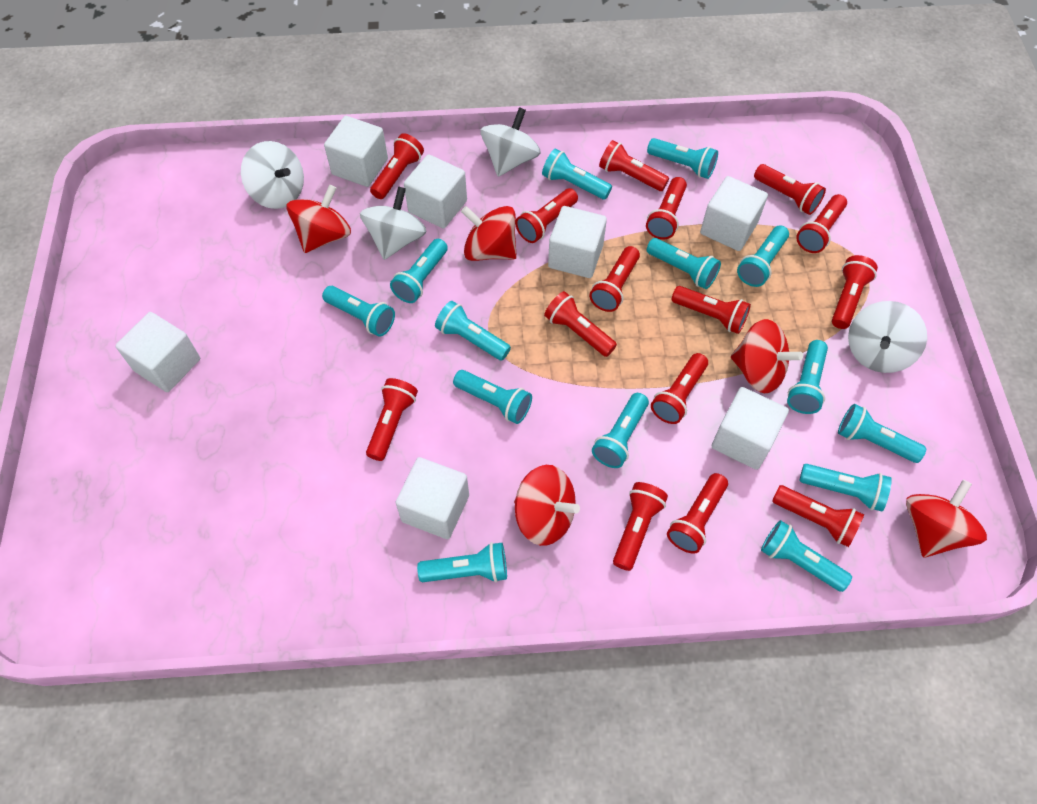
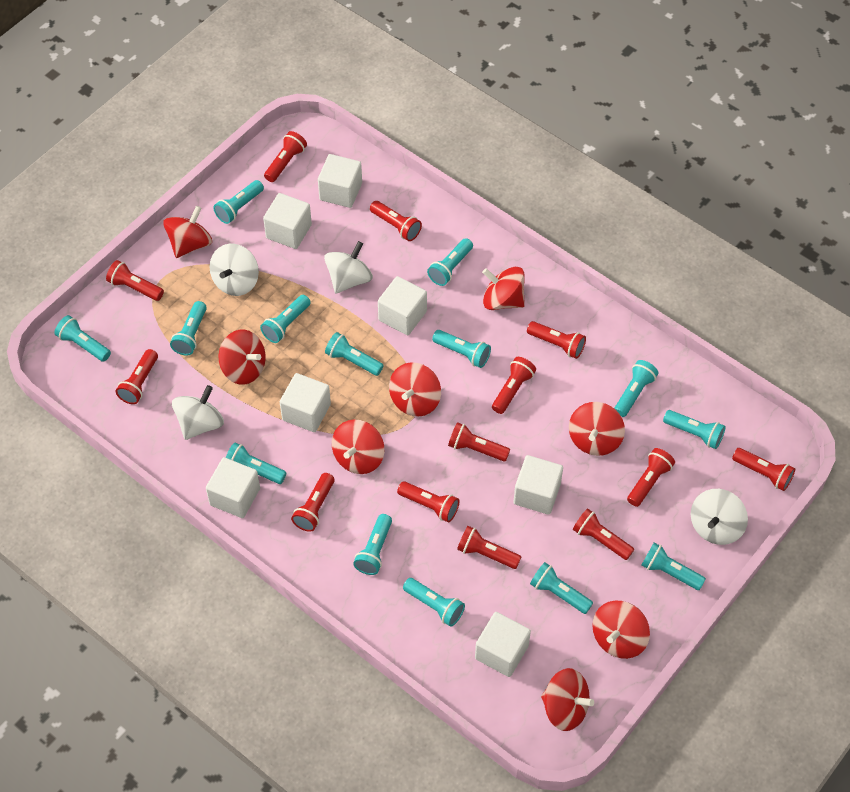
red flashlight: 15 -> 13
red spinning top: 5 -> 8

